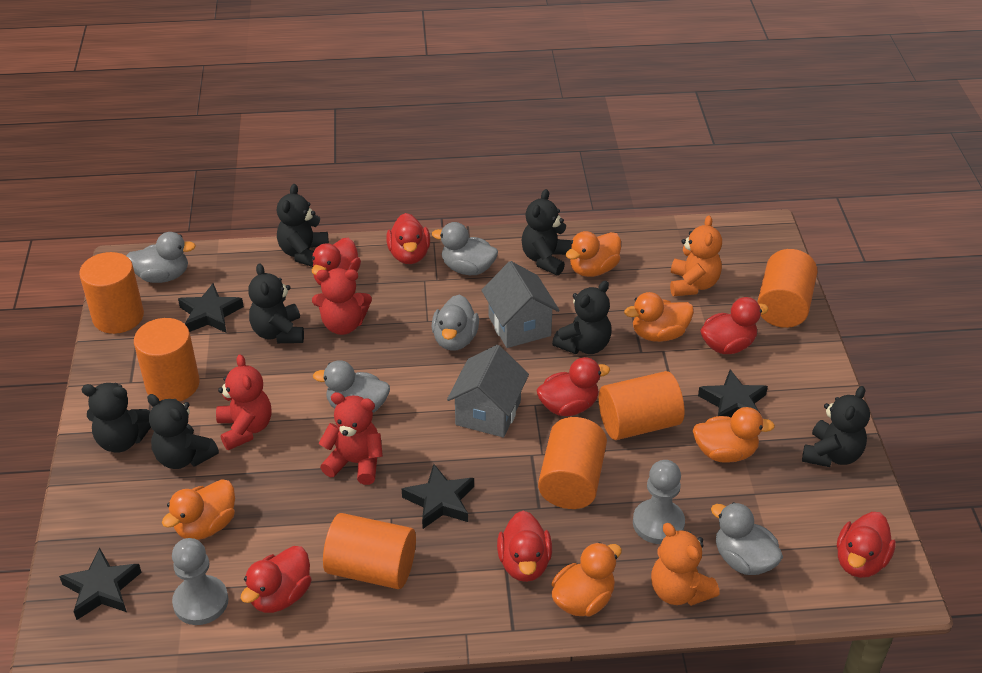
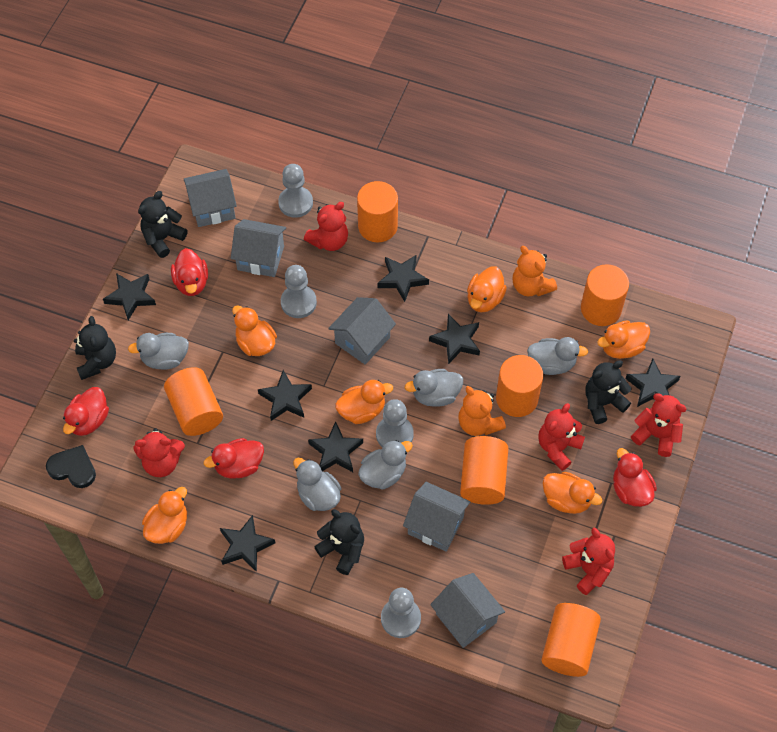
black heart: 0 -> 1
black star: 4 -> 7
black teddy bear: 7 -> 4
grey house: 2 -> 5
grey pawn: 2 -> 4
orange duck: 5 -> 6
red duck: 7 -> 4
red teddy bear: 3 -> 5

